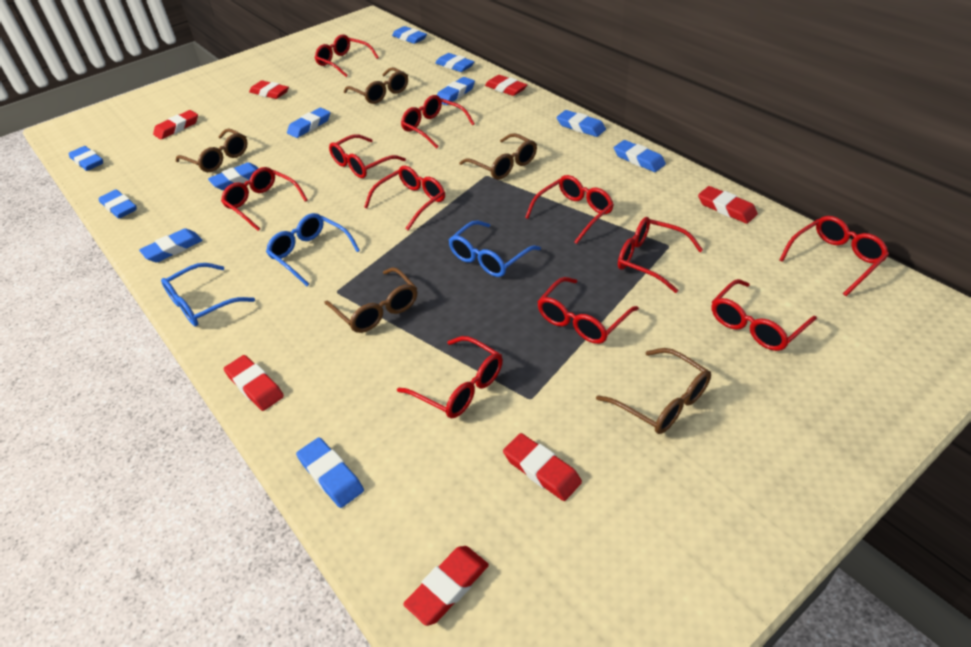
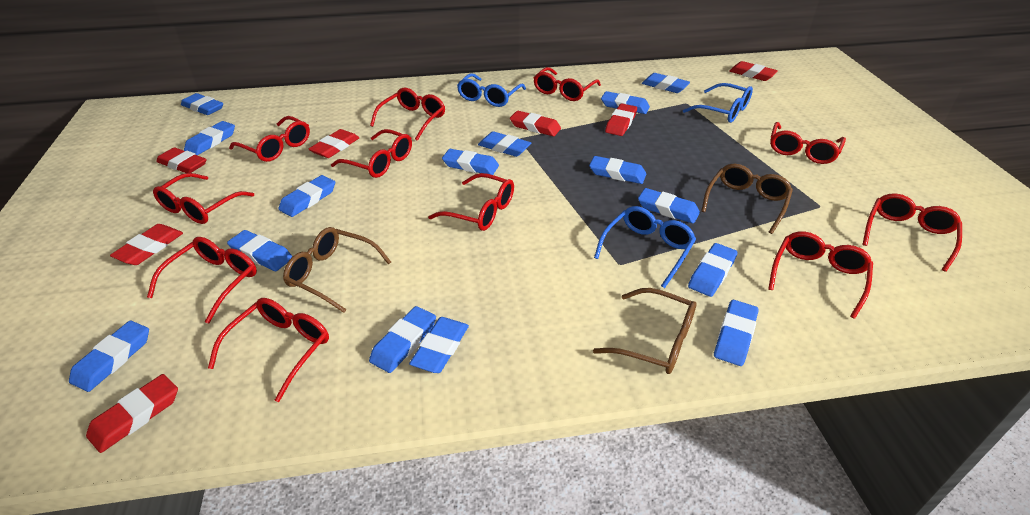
blue eraser: 11 -> 15
brown glasses: 5 -> 3

